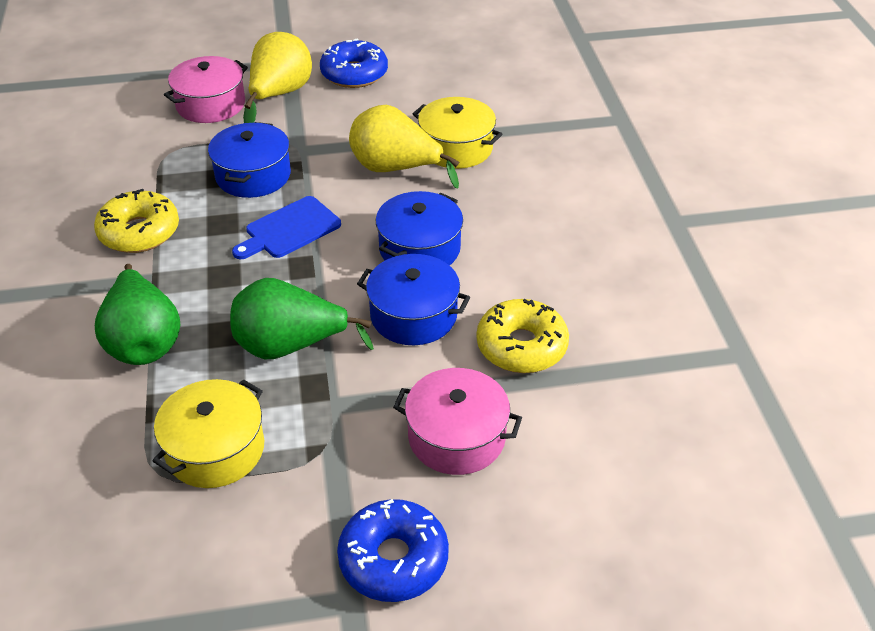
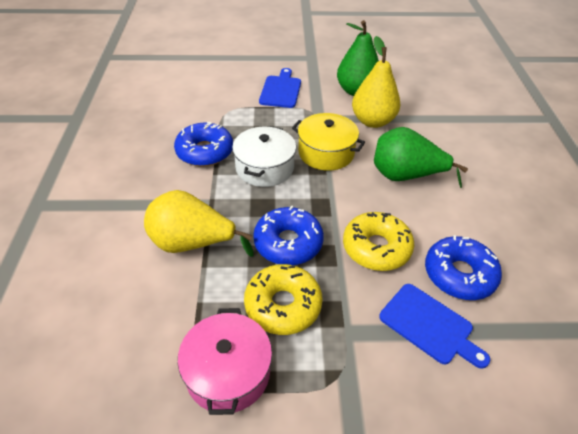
blue cutting board: 1 -> 2
blue donut: 2 -> 3
blue pot: 3 -> 0
pink pot: 2 -> 1
white pot: 0 -> 1
yellow pot: 2 -> 1

